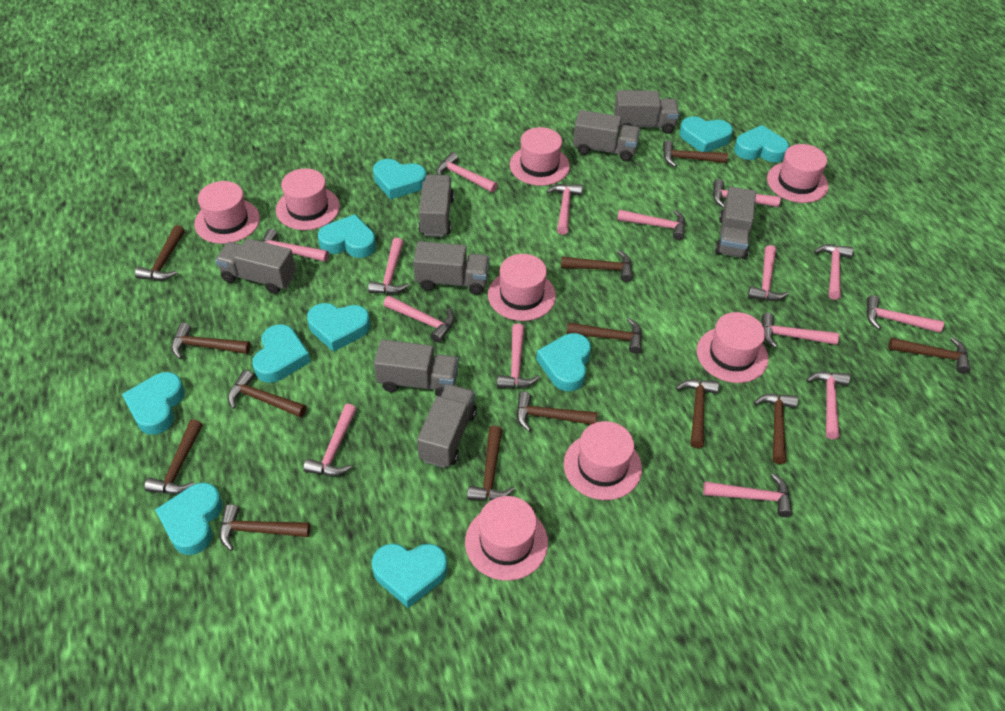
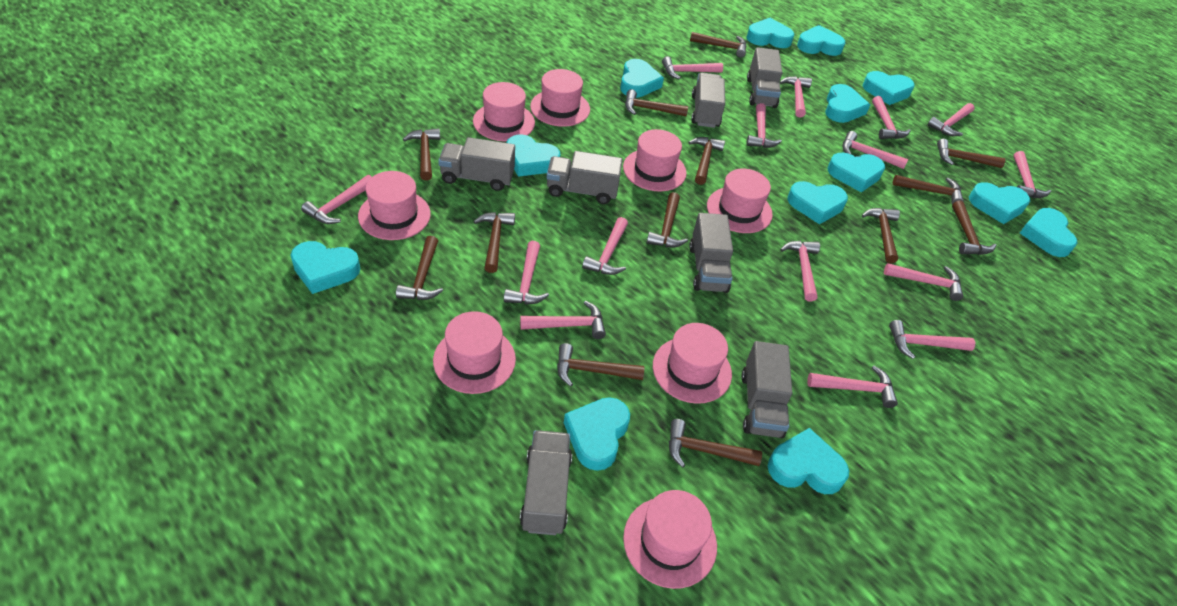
grey truck: 8 -> 7
turquoise heart: 10 -> 13

